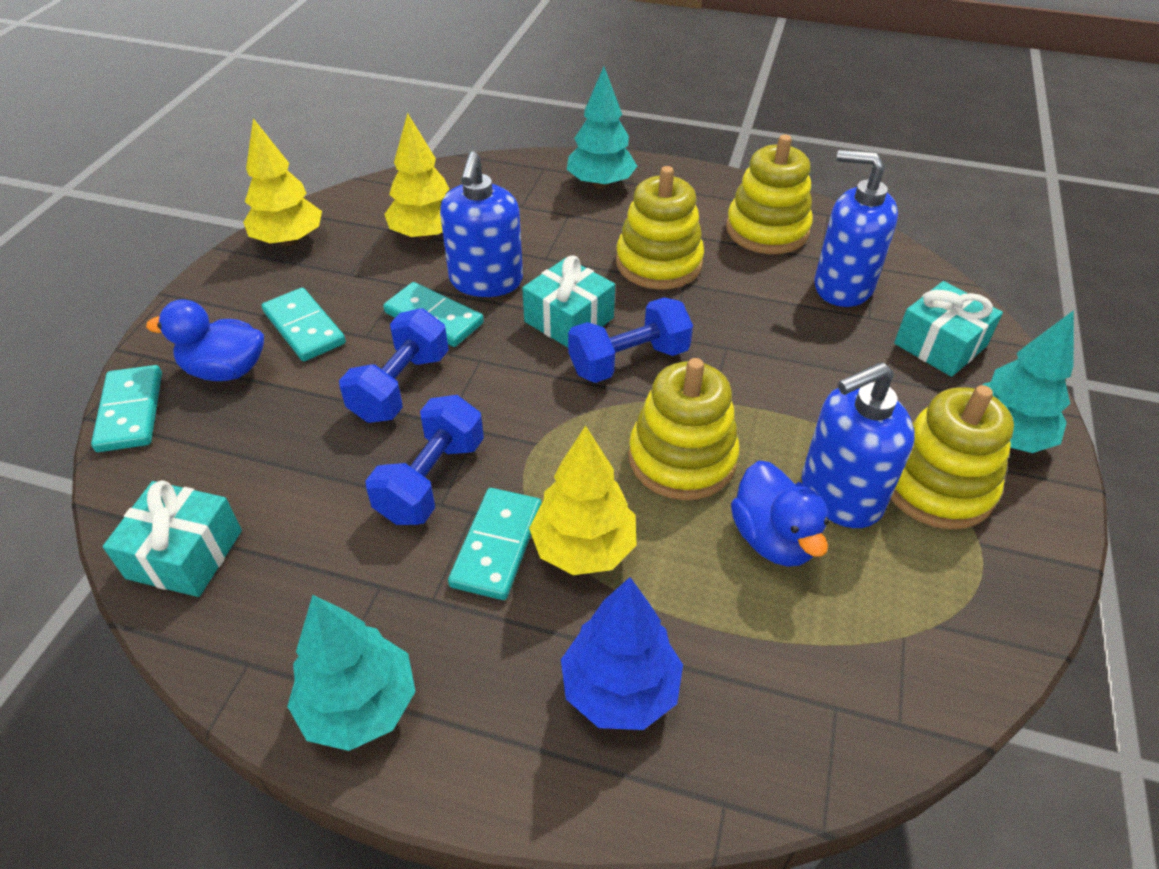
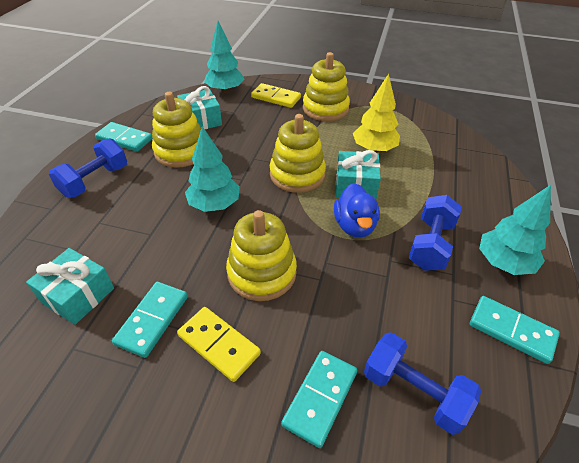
blue duck: 2 -> 1
blue soap dispenser: 3 -> 0
blue tree: 1 -> 0
yellow domino: 0 -> 2
yellow tree: 3 -> 1

